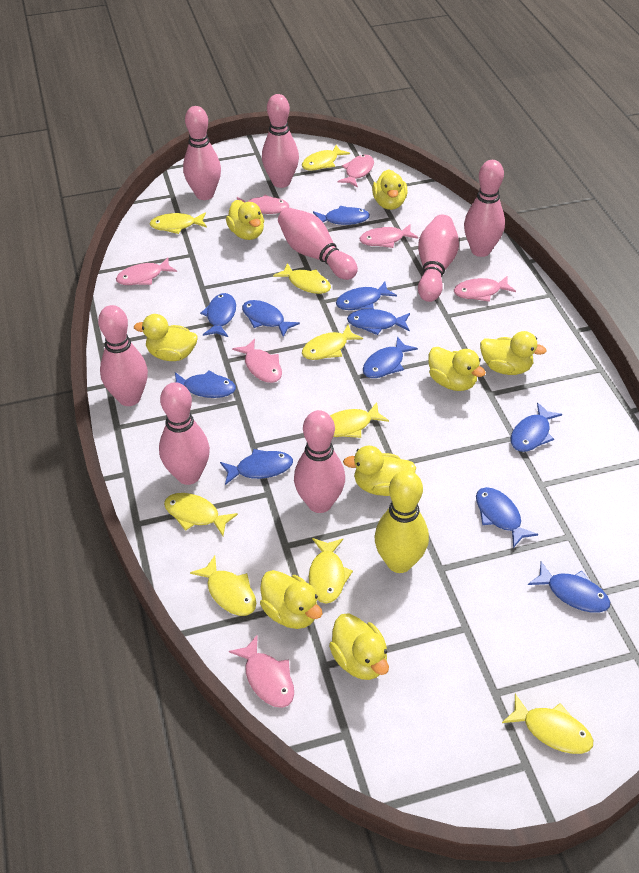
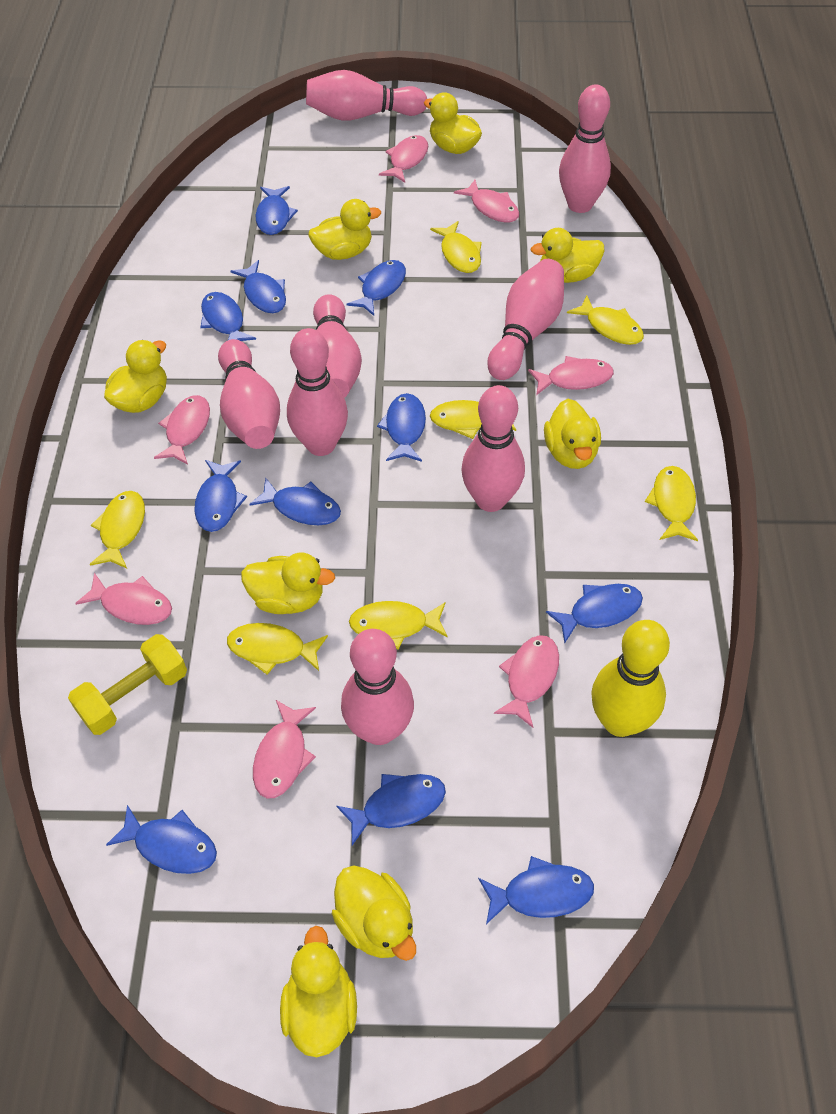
yellow dumbbell: 0 -> 1
yellow fish: 9 -> 7

